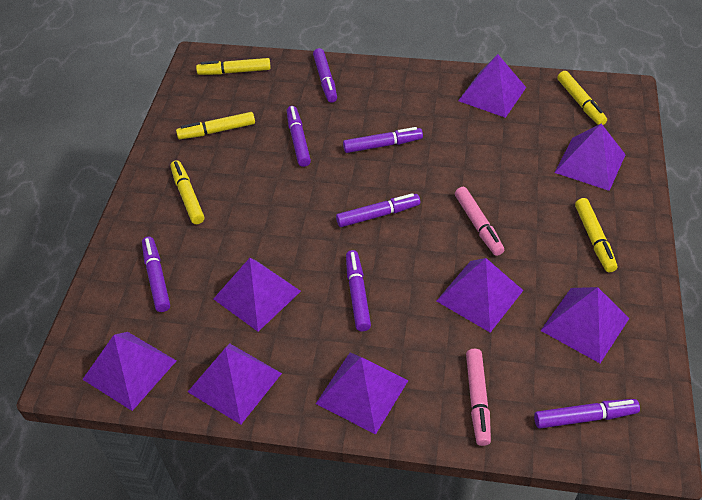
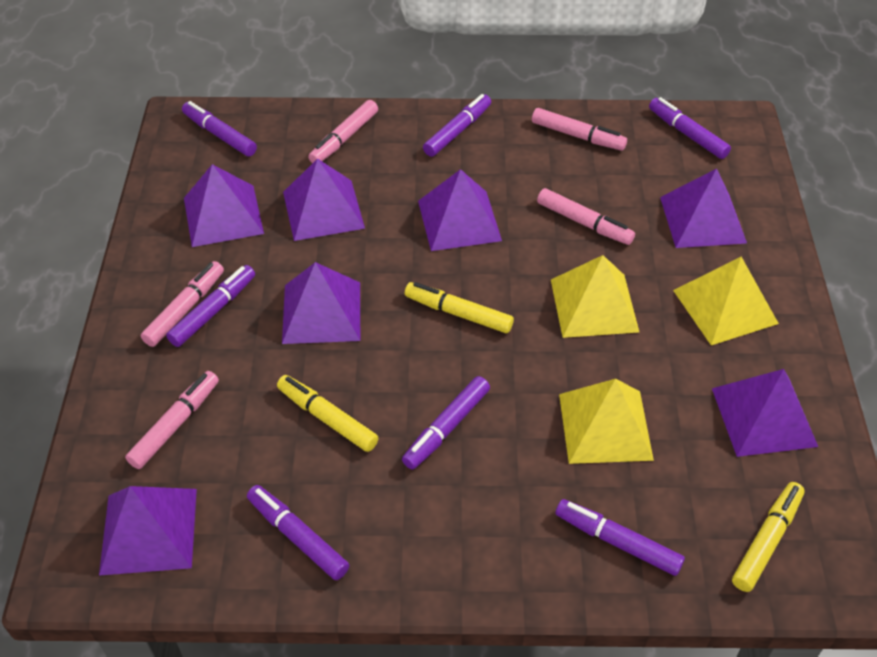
pink marker: 2 -> 5
purple pyramid: 8 -> 7
yellow marker: 5 -> 3
yellow pyramid: 0 -> 3

